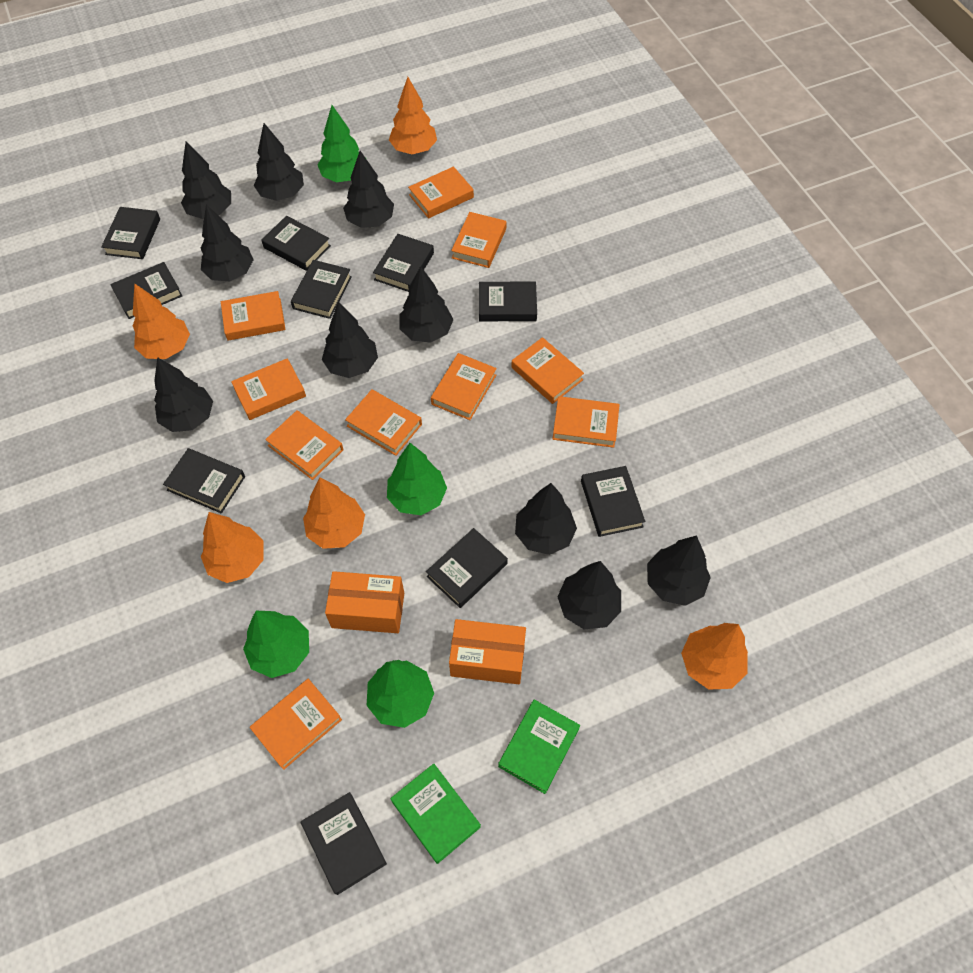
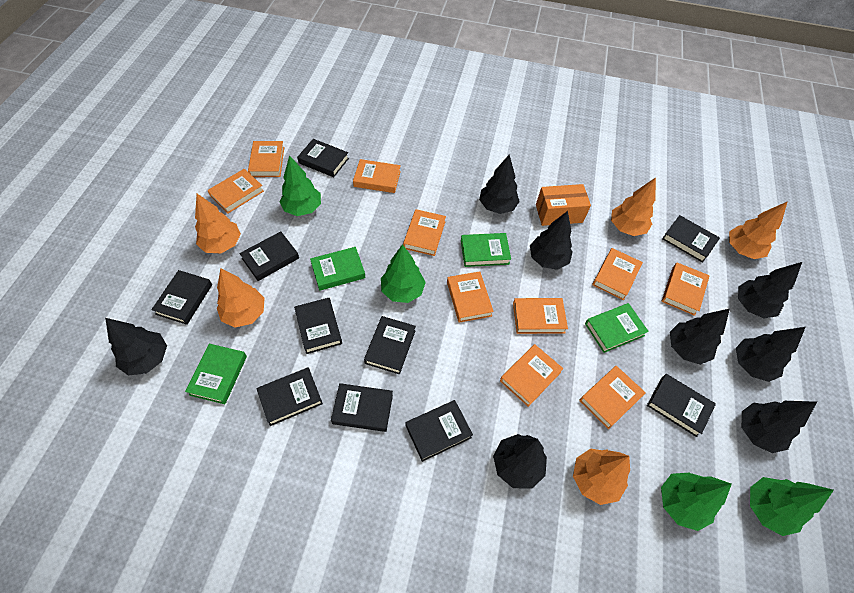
black tree: 10 -> 8
green book: 2 -> 4
orange box: 2 -> 1

